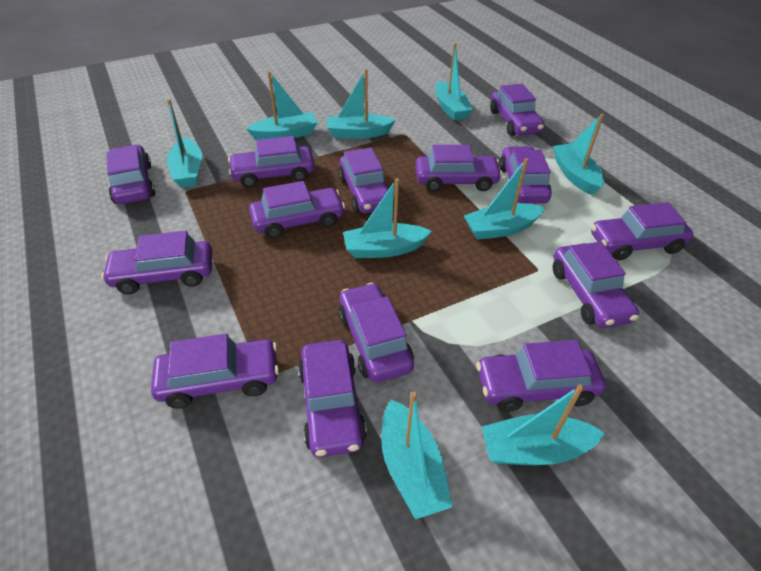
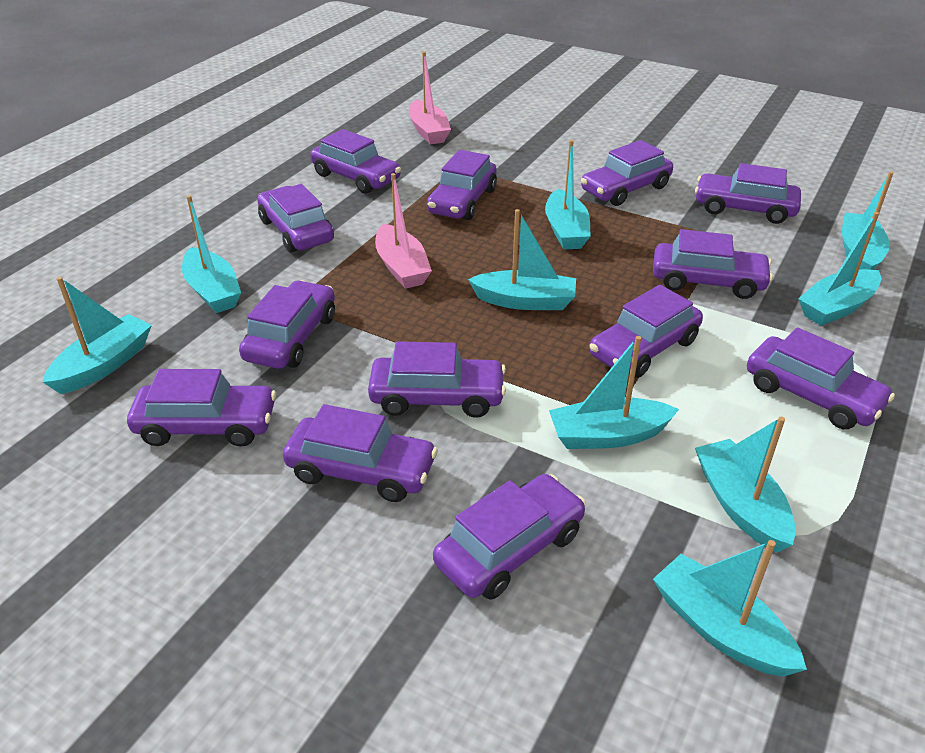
pink boat: 0 -> 2
purple car: 14 -> 13

